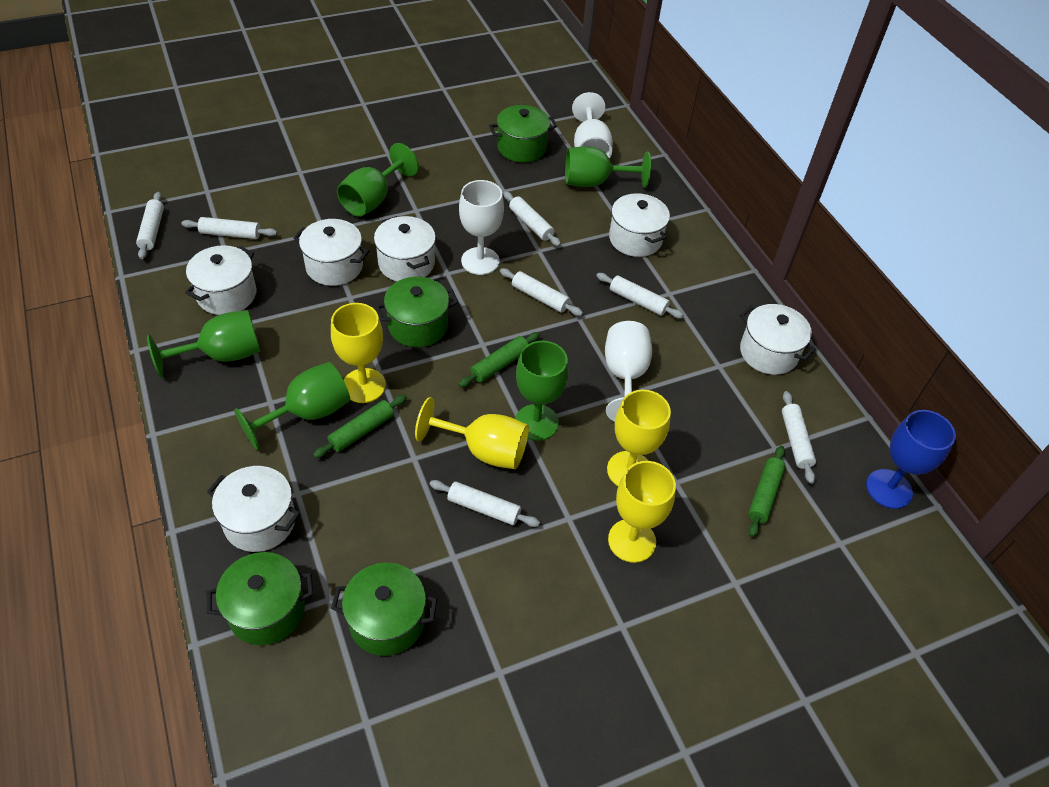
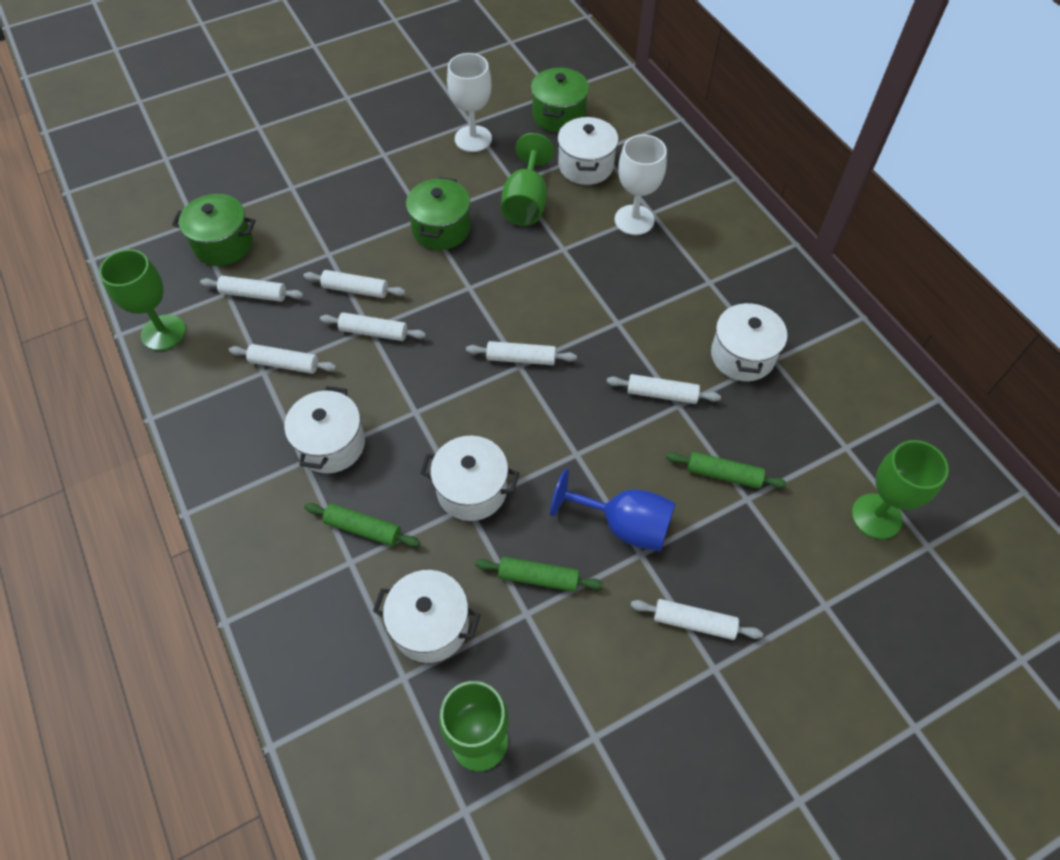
green goblet: 5 -> 4
green pot: 4 -> 3
white goblet: 3 -> 2
white pot: 6 -> 5
yellow goblet: 4 -> 0

